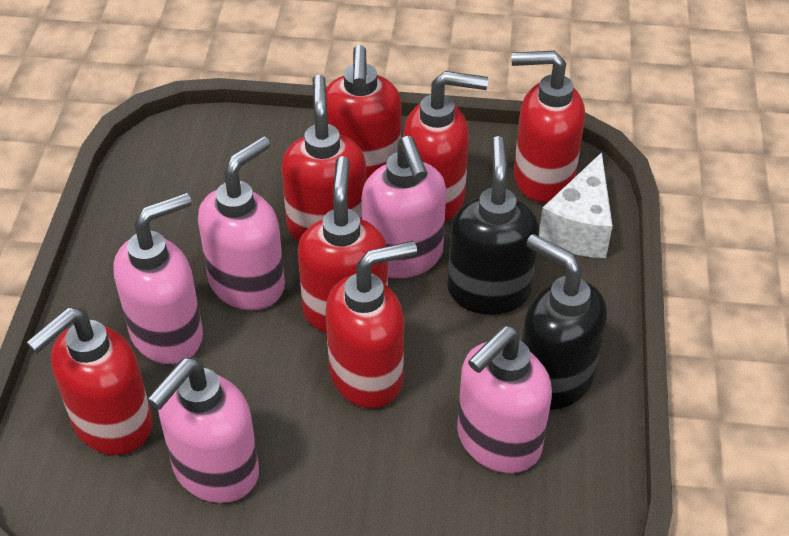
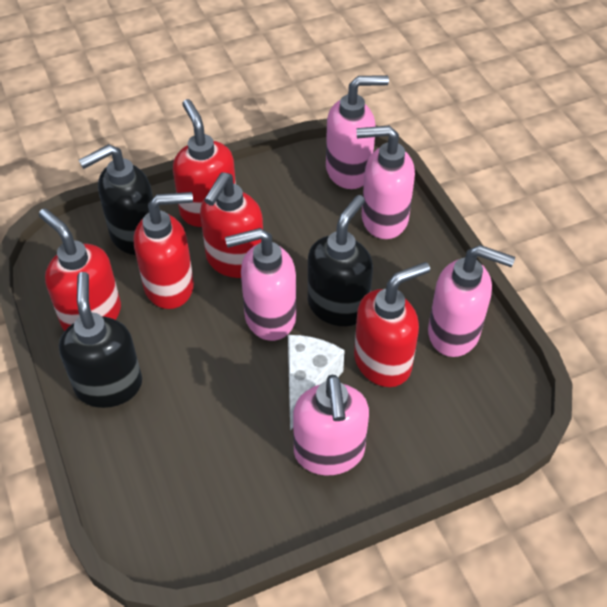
black soap dispenser: 2 -> 3
red soap dispenser: 7 -> 5

